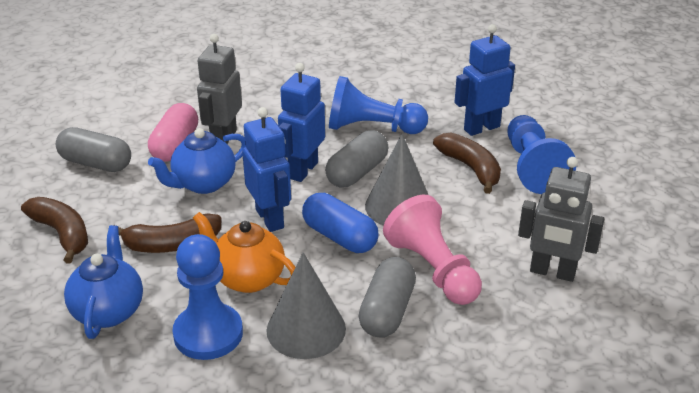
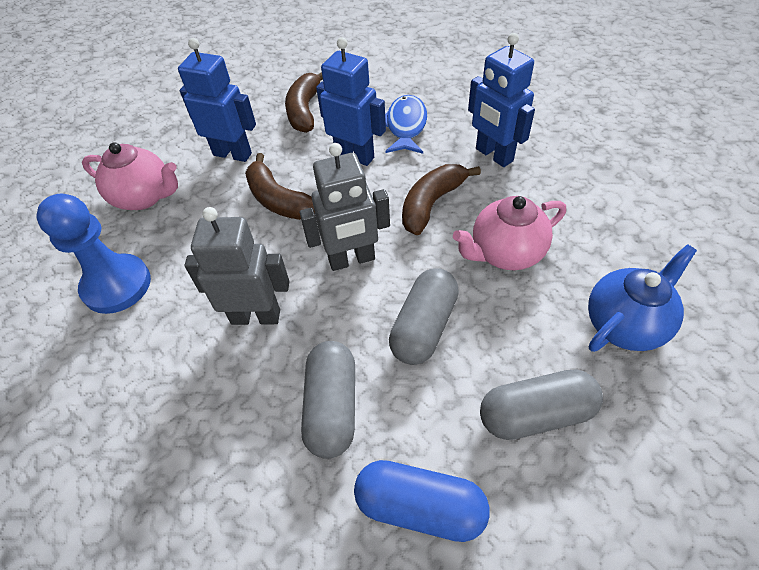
blue fish: 0 -> 1
blue pawn: 3 -> 1
blue teapot: 2 -> 1
grey cone: 2 -> 0
orange teapot: 1 -> 0
pink capsule: 1 -> 0
pink pawn: 1 -> 0
pink teapot: 0 -> 2

